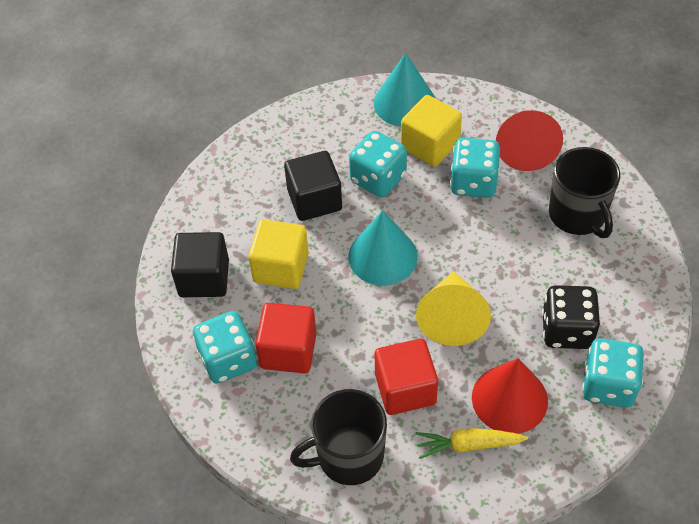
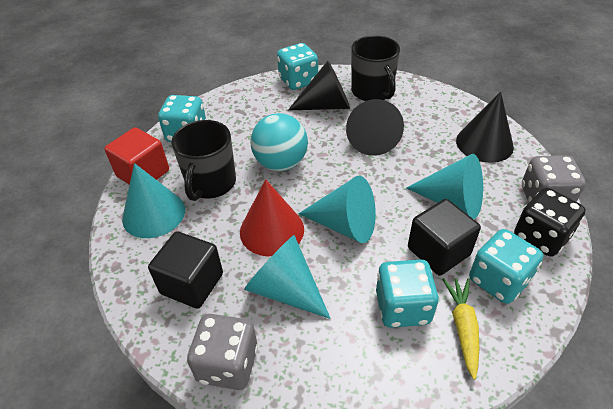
black cone: 0 -> 3
grey dice: 0 -> 2
red cone: 2 -> 1
red cube: 2 -> 1
turquoise ball: 0 -> 1
turquoise cone: 2 -> 4
yellow cone: 1 -> 0
yellow cube: 2 -> 0

